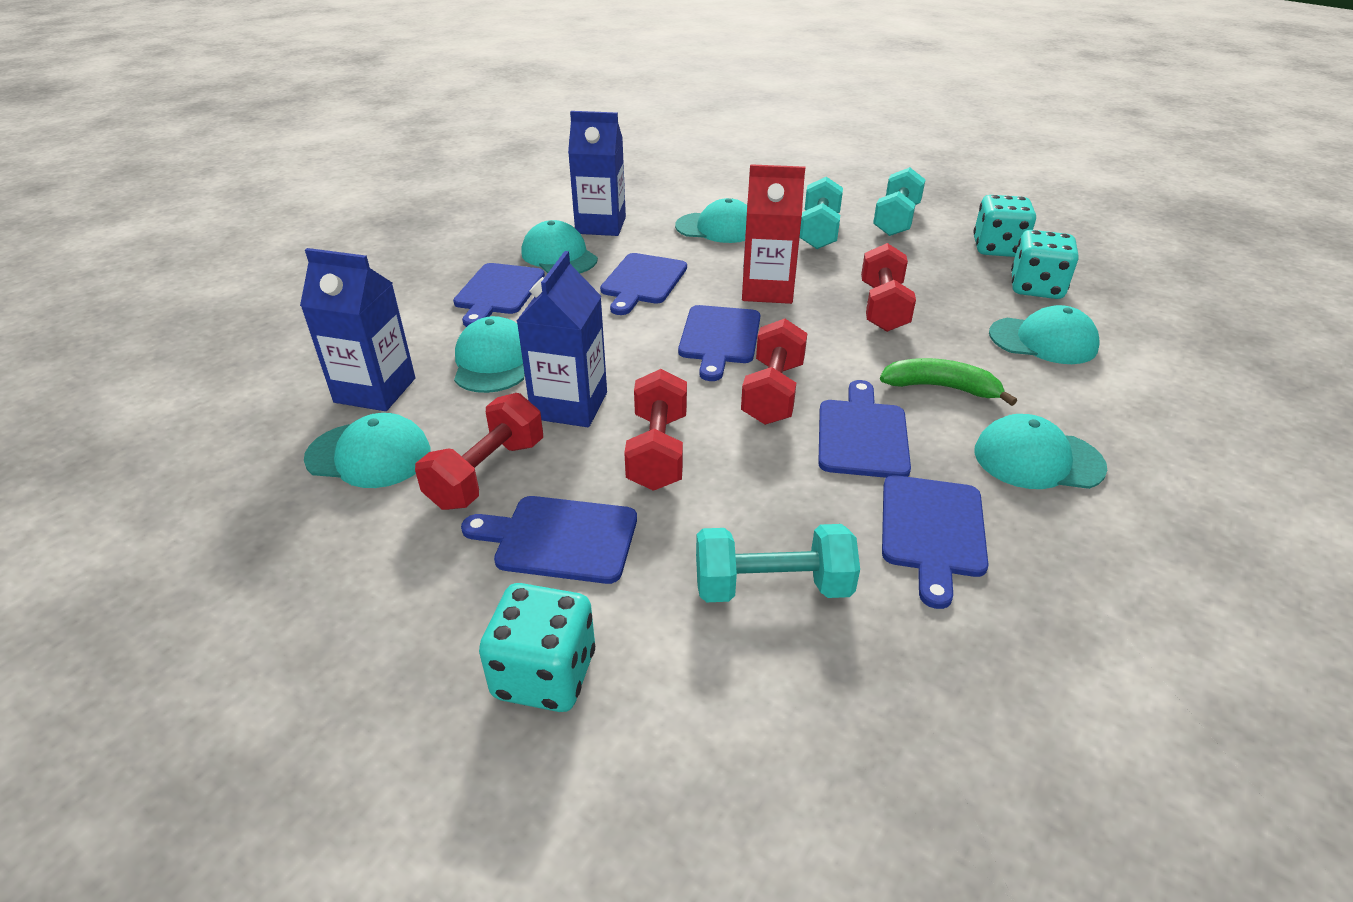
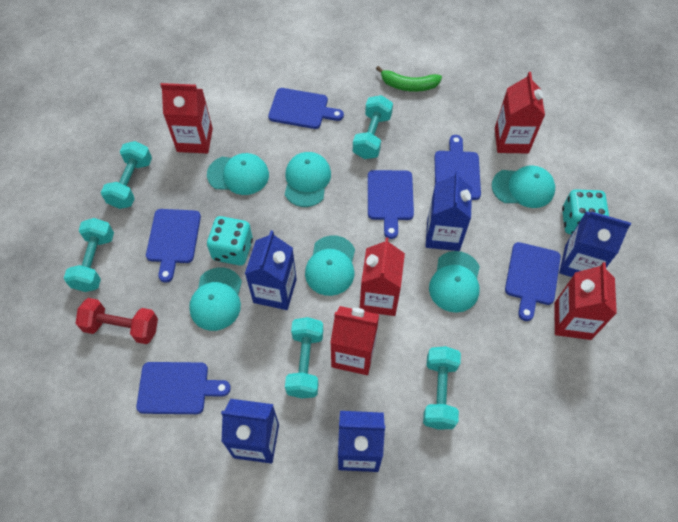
blue carton: 3 -> 5
red carton: 1 -> 5
red dumbbell: 4 -> 1
turquoise dice: 3 -> 2
turquoise dumbbell: 3 -> 5

